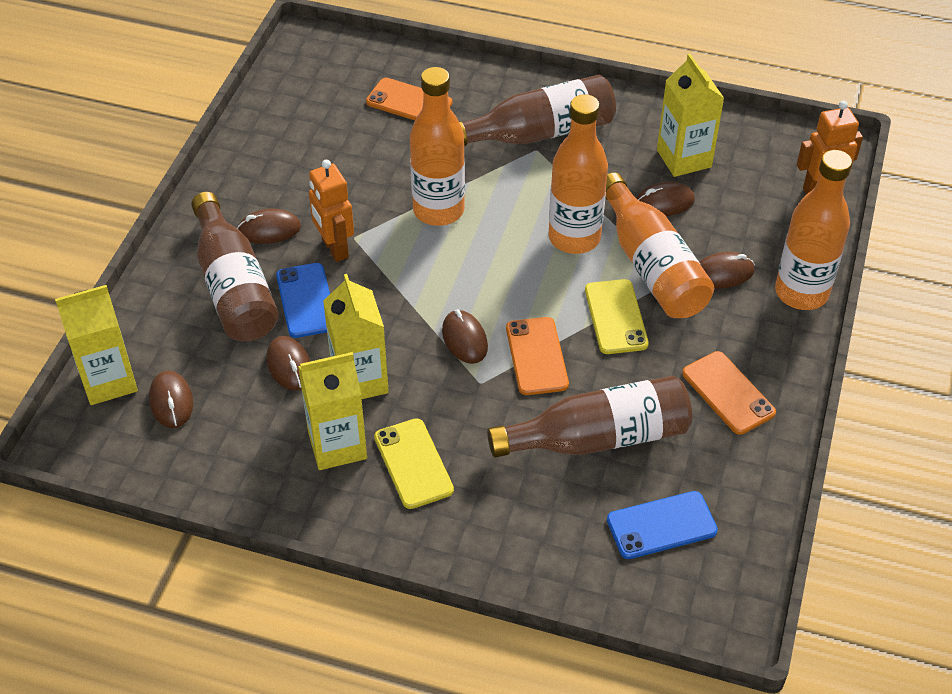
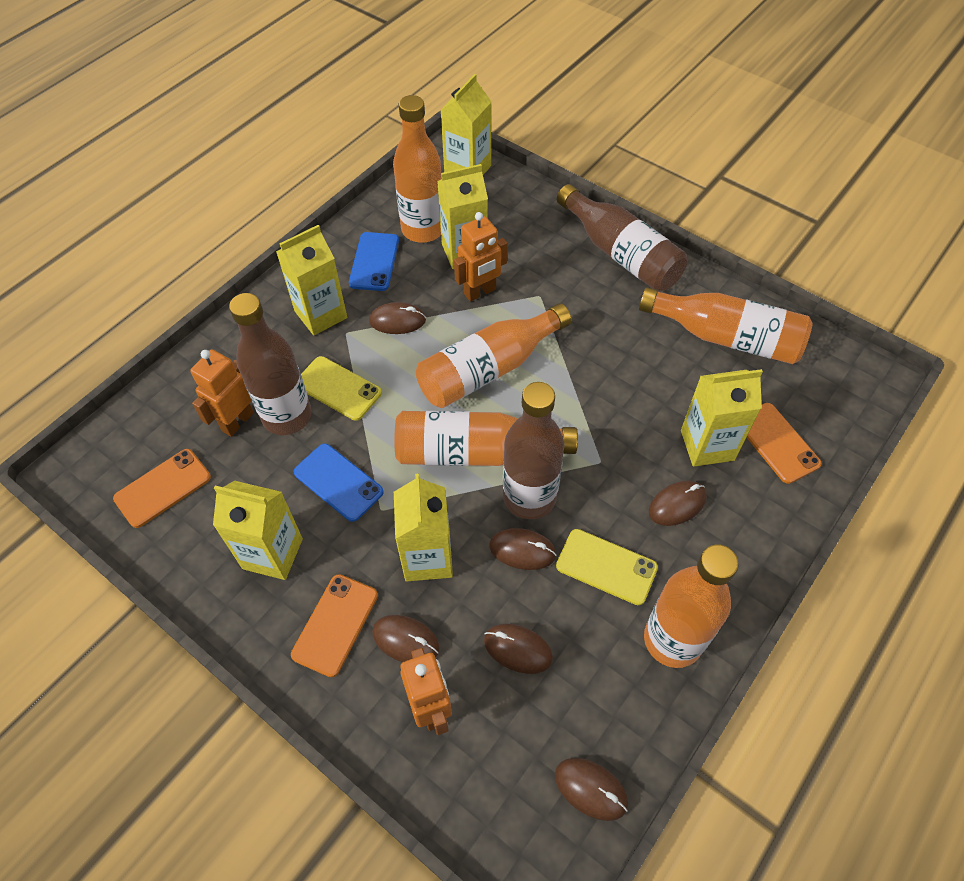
orange bottle: 4 -> 5
orange robot: 2 -> 3
yellow carton: 4 -> 6

